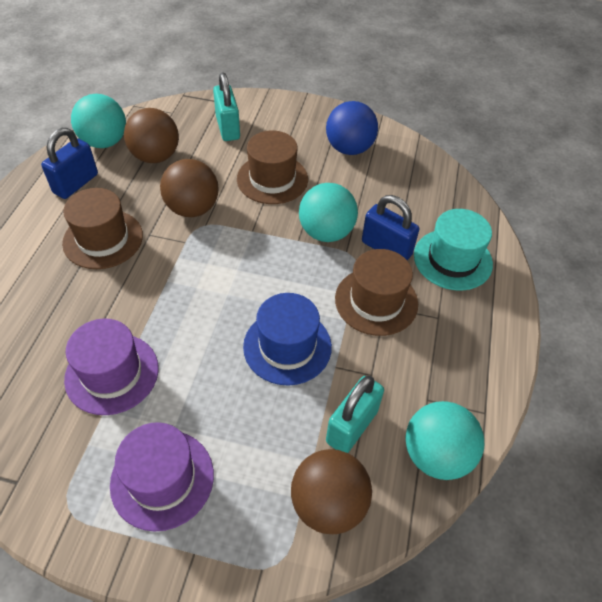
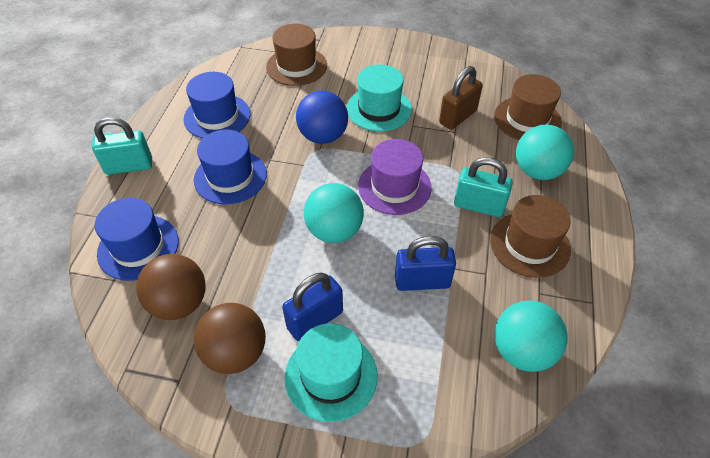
blue hat: 1 -> 3
brown ball: 3 -> 2
brown padlock: 0 -> 1
purple hat: 2 -> 1
turquoise hat: 1 -> 2

